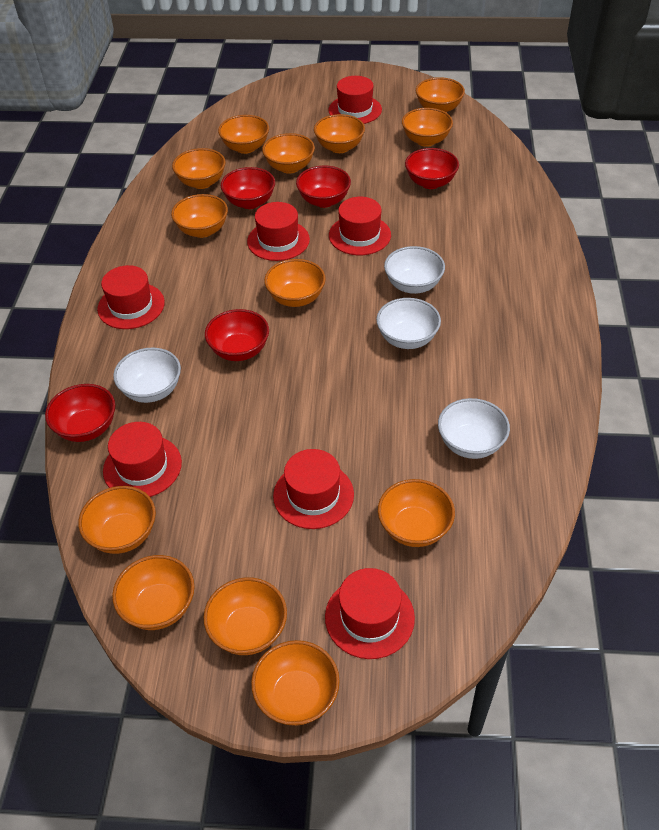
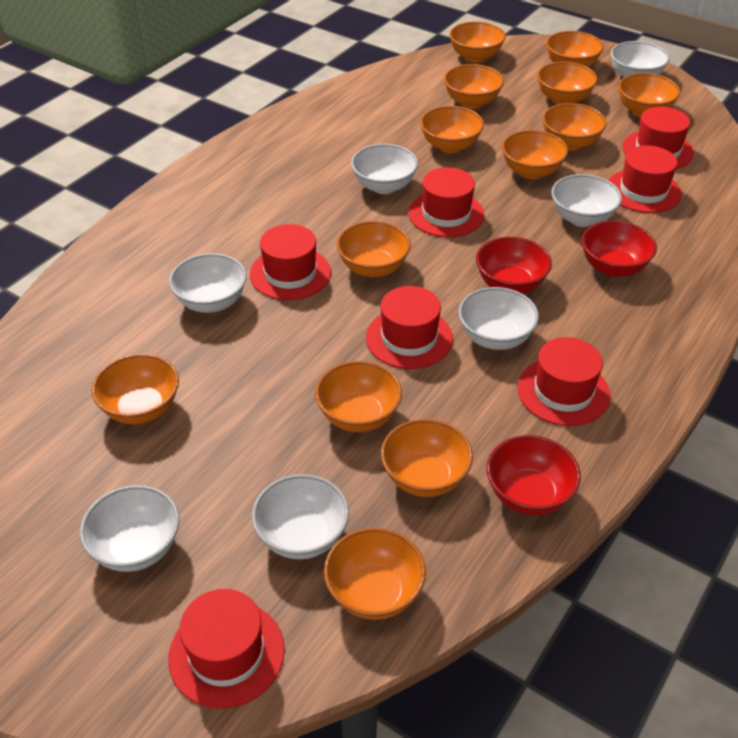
red bowl: 5 -> 3
white bowl: 4 -> 7

